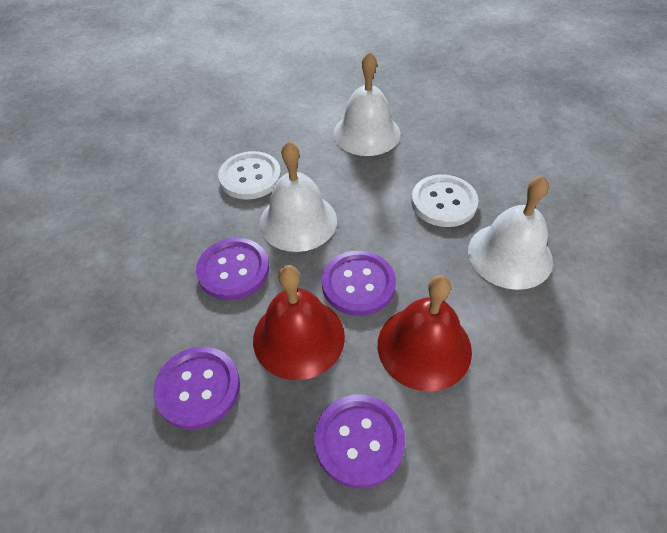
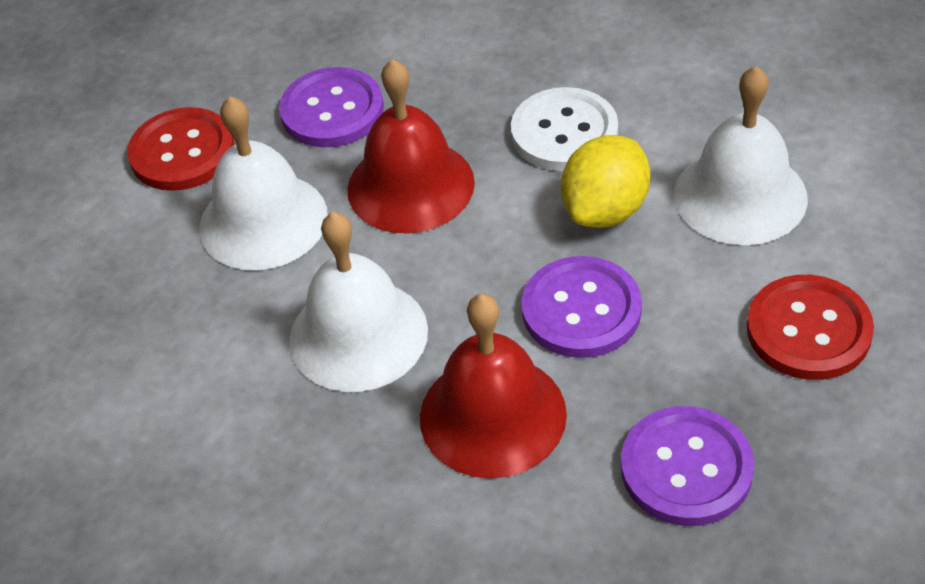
purple button: 4 -> 3
red button: 0 -> 2
white button: 2 -> 1
yellow lemon: 0 -> 1

